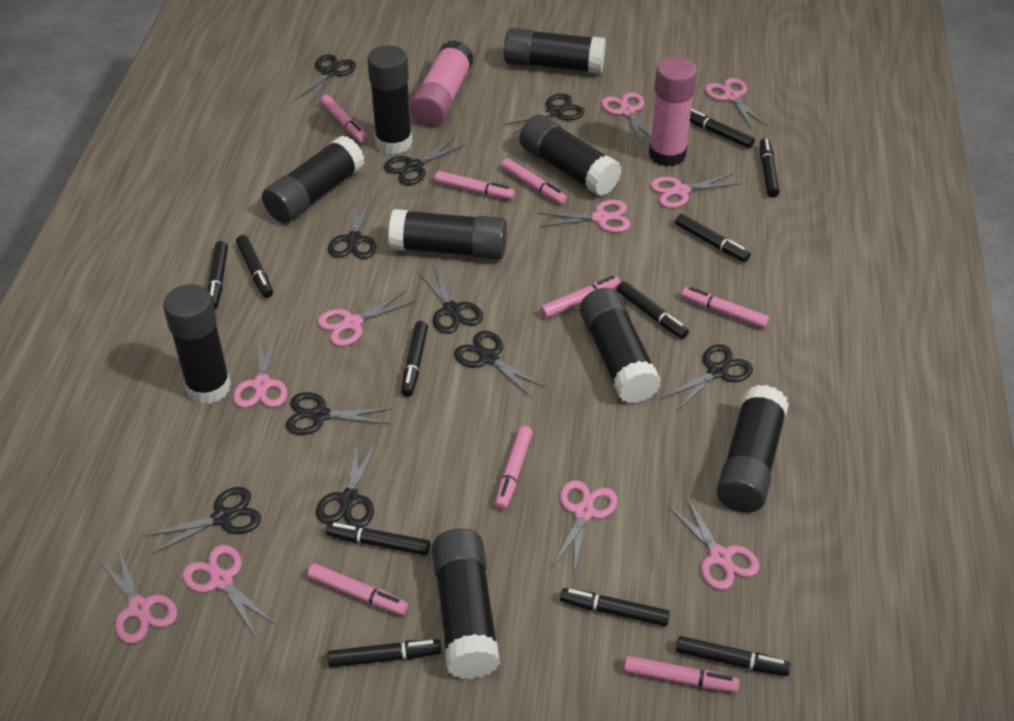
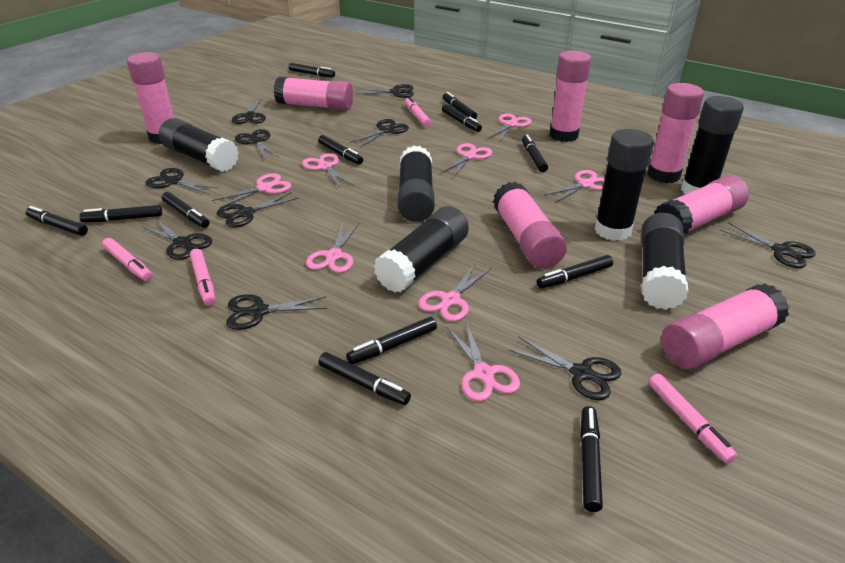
black glue stick: 9 -> 6
black marker: 11 -> 12
pink glue stick: 2 -> 7
pink marker: 8 -> 4
pink scissors: 10 -> 8

